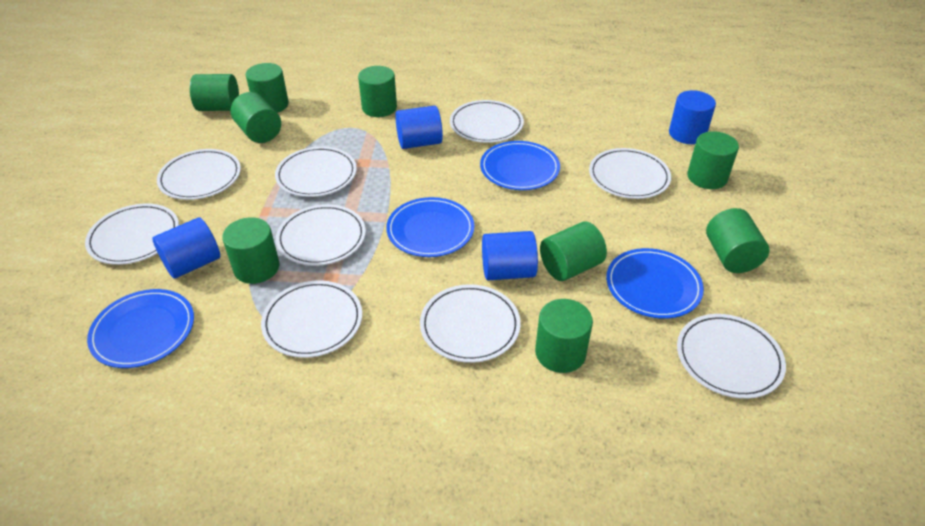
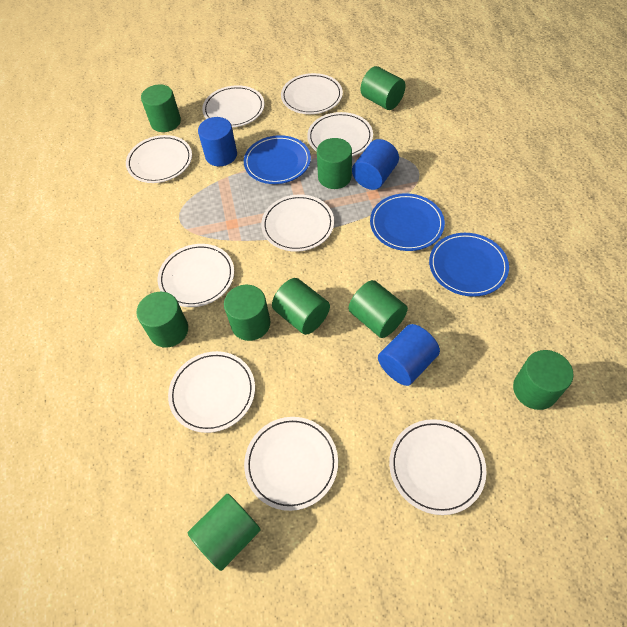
blue cylinder: 4 -> 3
blue plate: 4 -> 3

